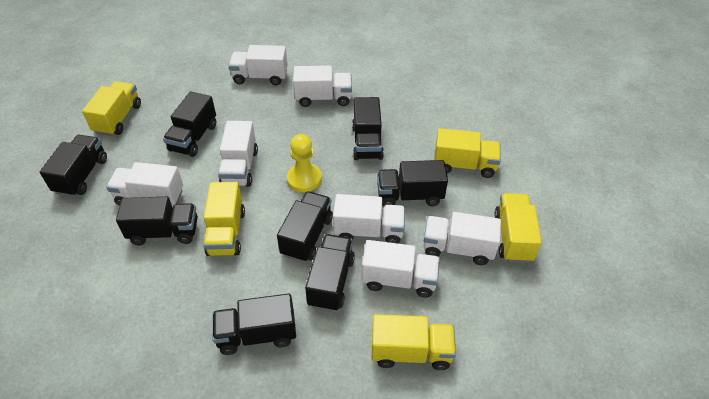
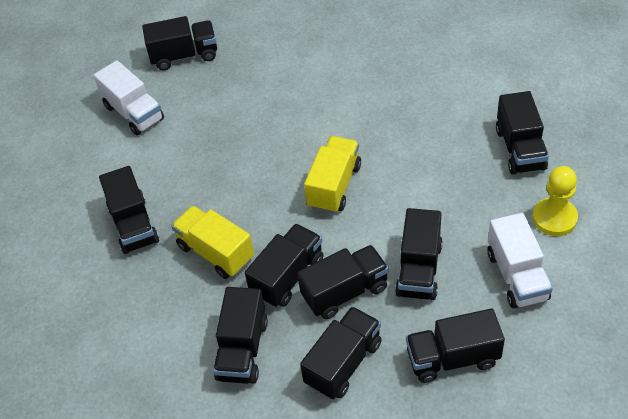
black truck: 8 -> 9
white truck: 7 -> 2
yellow truck: 5 -> 2

